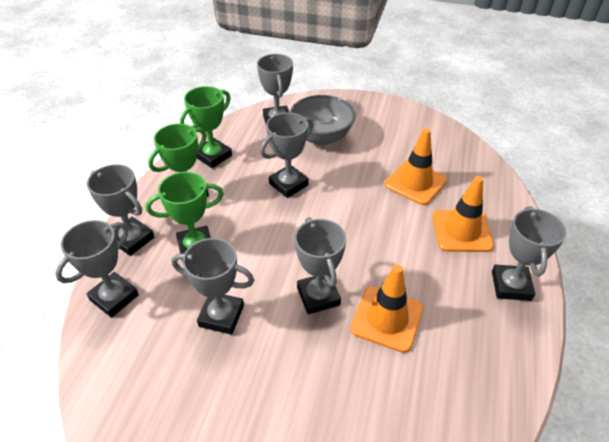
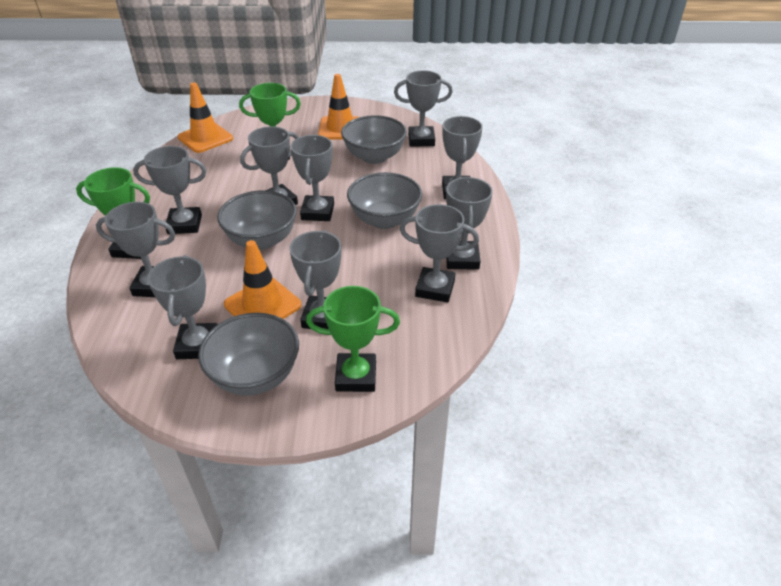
grey bowl: 1 -> 4
grey trophy: 7 -> 10

